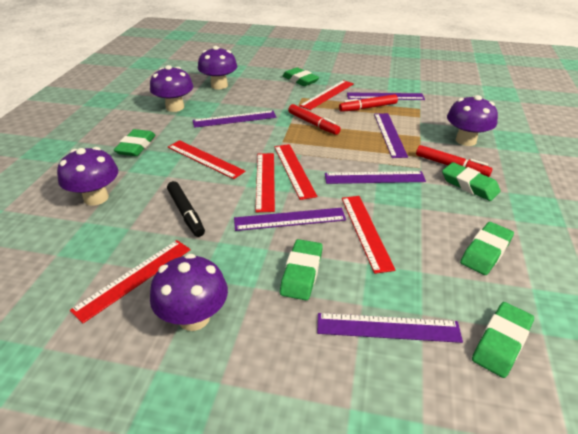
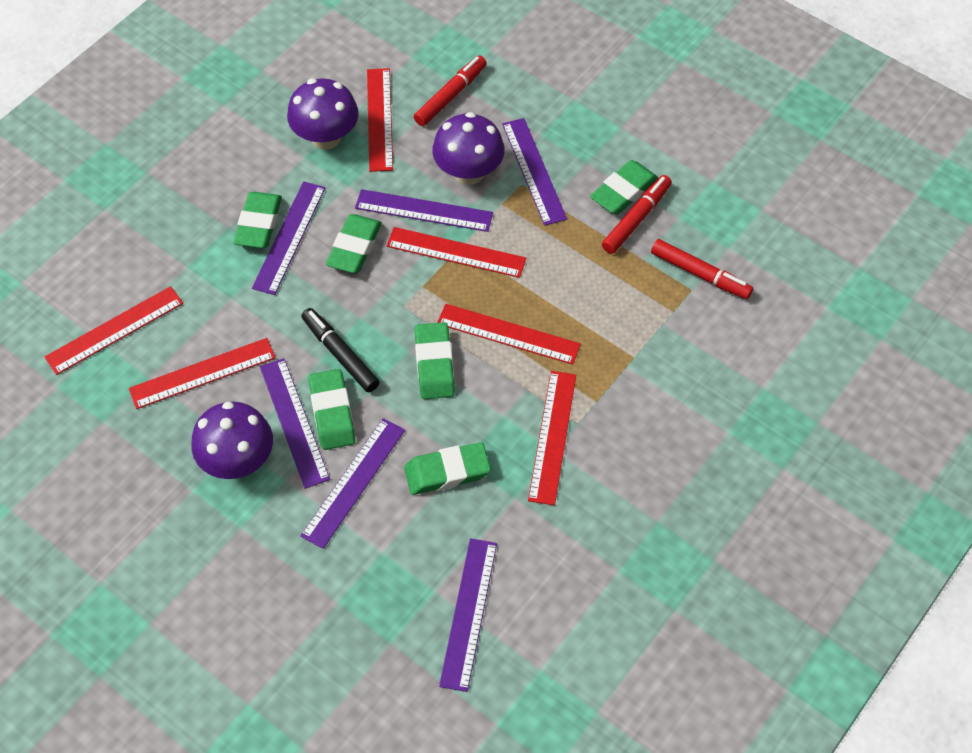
purple mushroom: 5 -> 3

